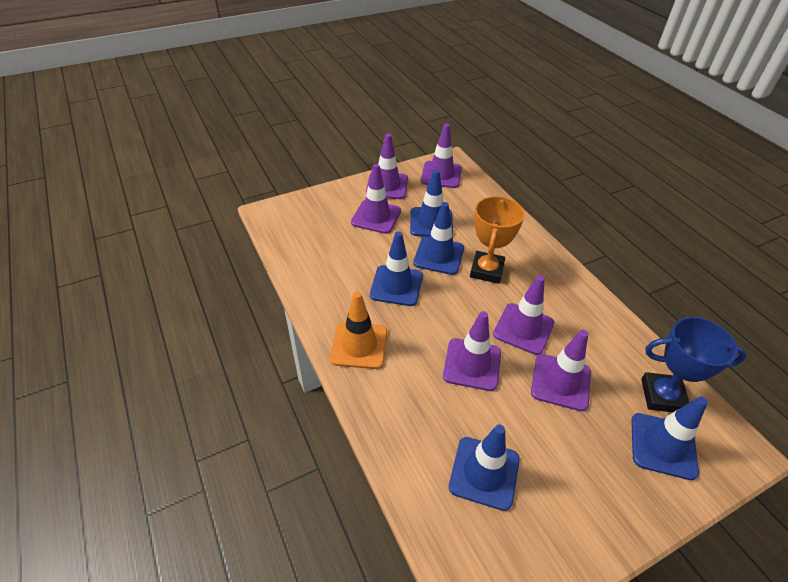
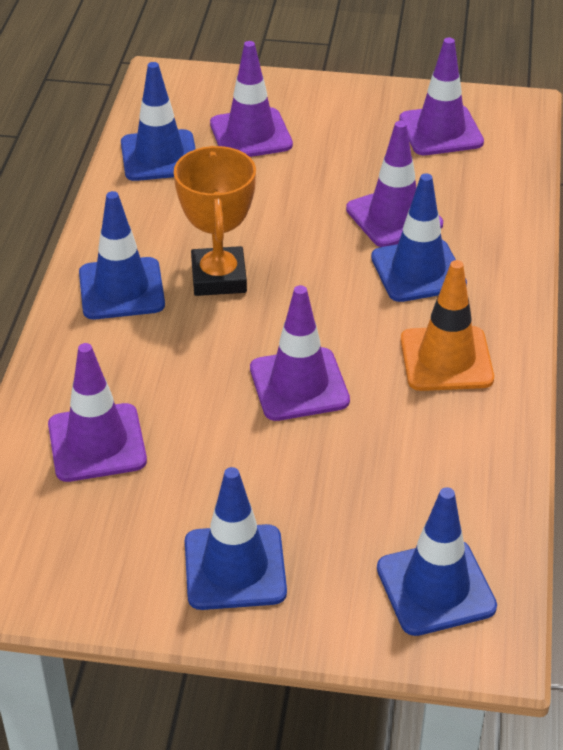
blue trophy: 1 -> 0
purple traffic cone: 6 -> 5

